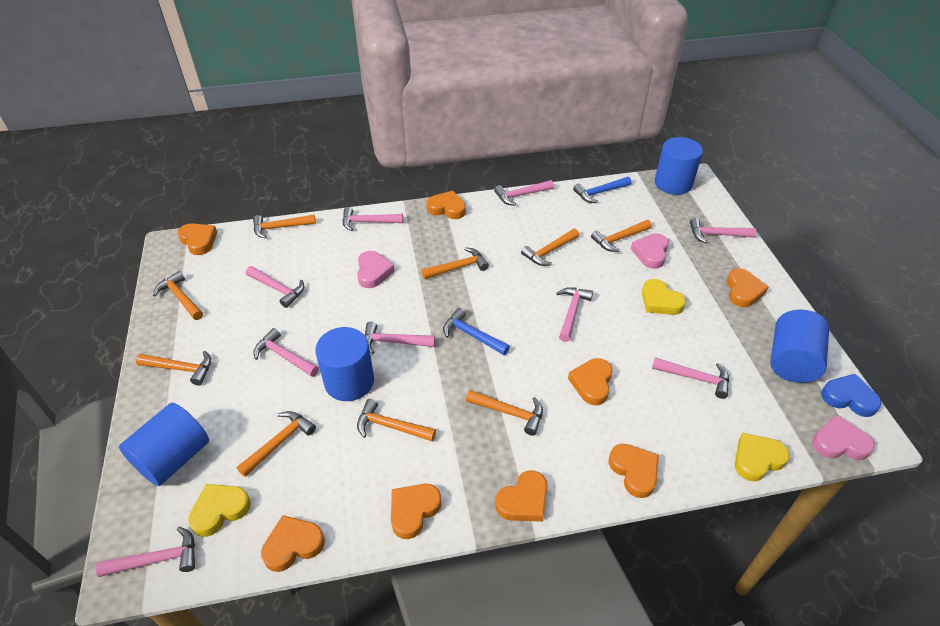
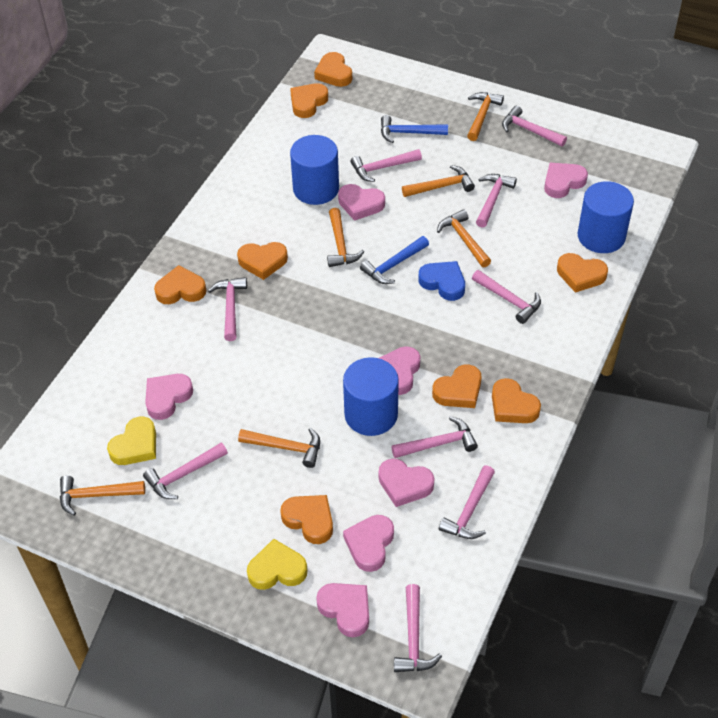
blue cylinder: 4 -> 3
orange hammer: 9 -> 6
pink heart: 3 -> 7
yellow heart: 3 -> 2

